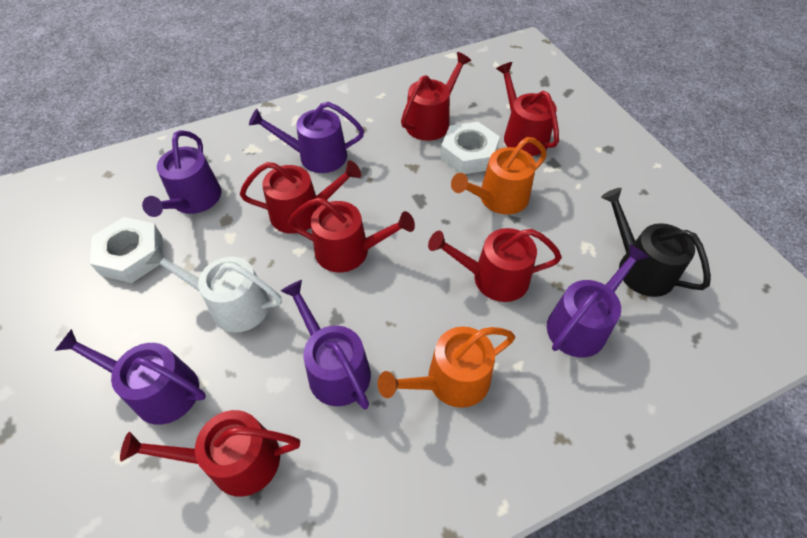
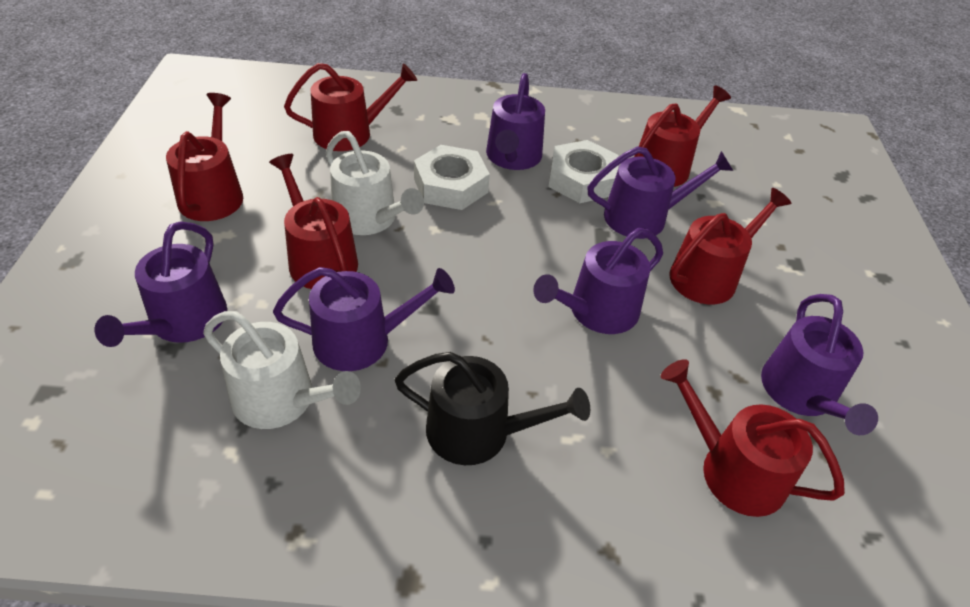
orange watering can: 2 -> 0
purple watering can: 5 -> 6
white watering can: 1 -> 2

